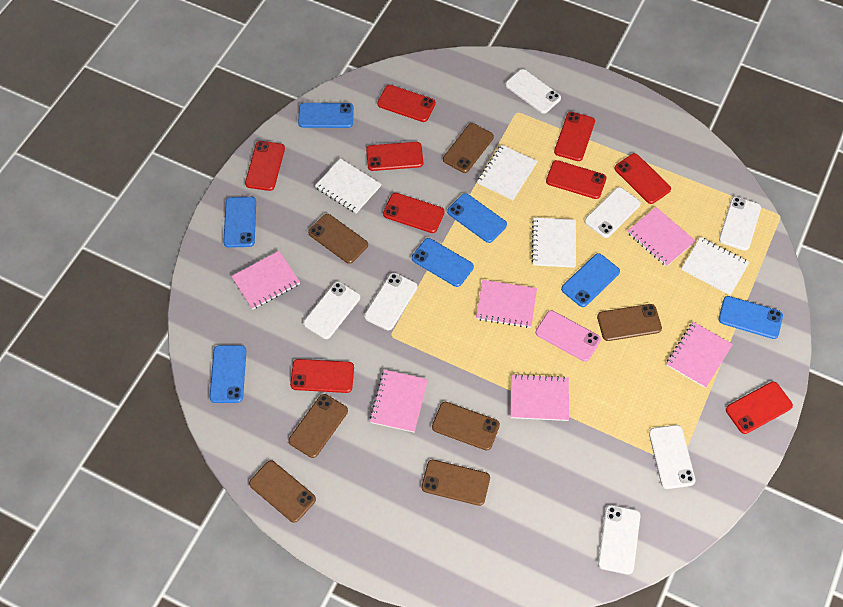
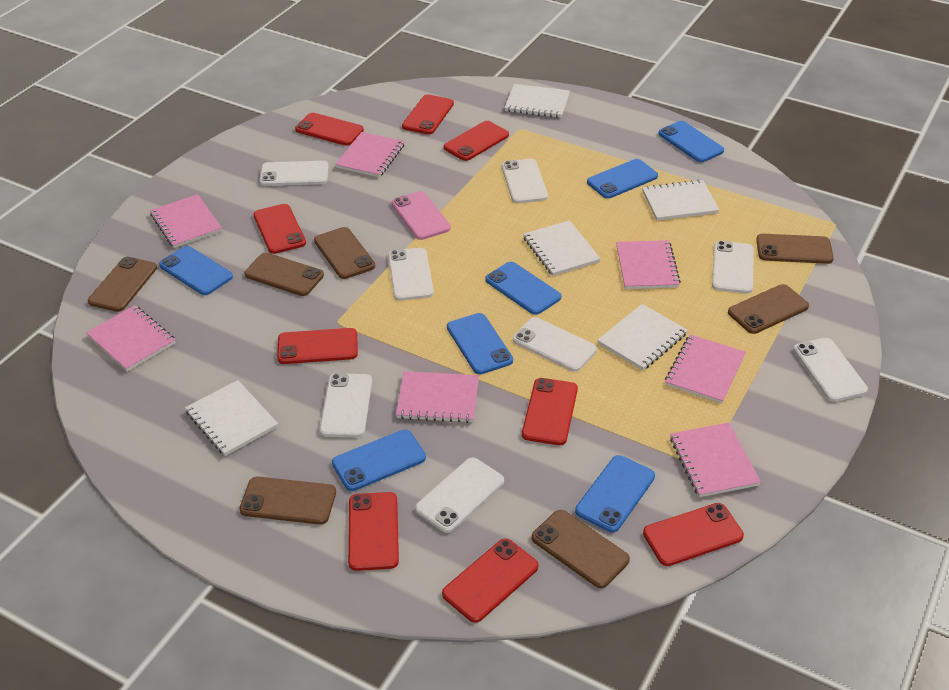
pink notebook: 6 -> 7
white notebook: 4 -> 5
white phone: 7 -> 8

